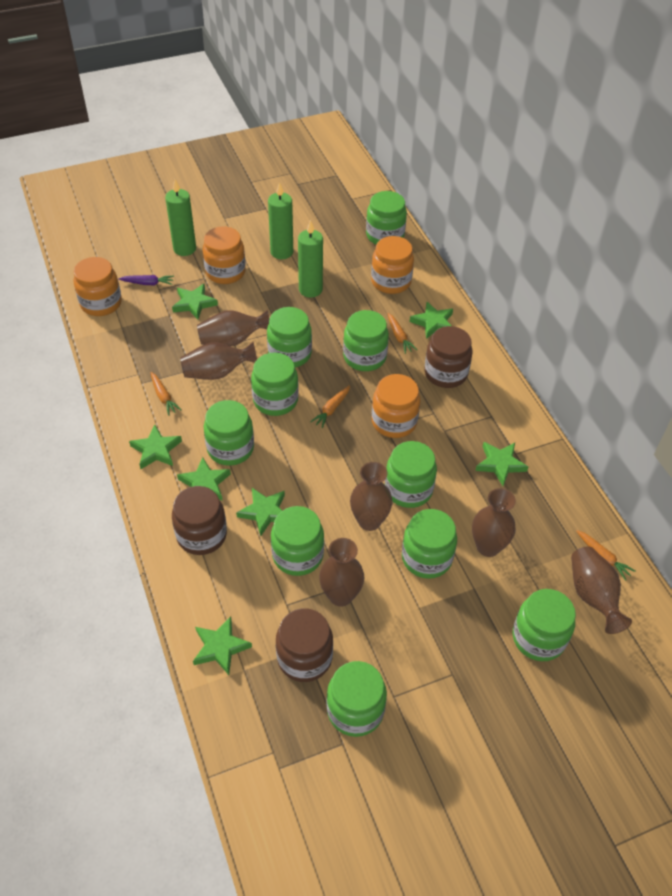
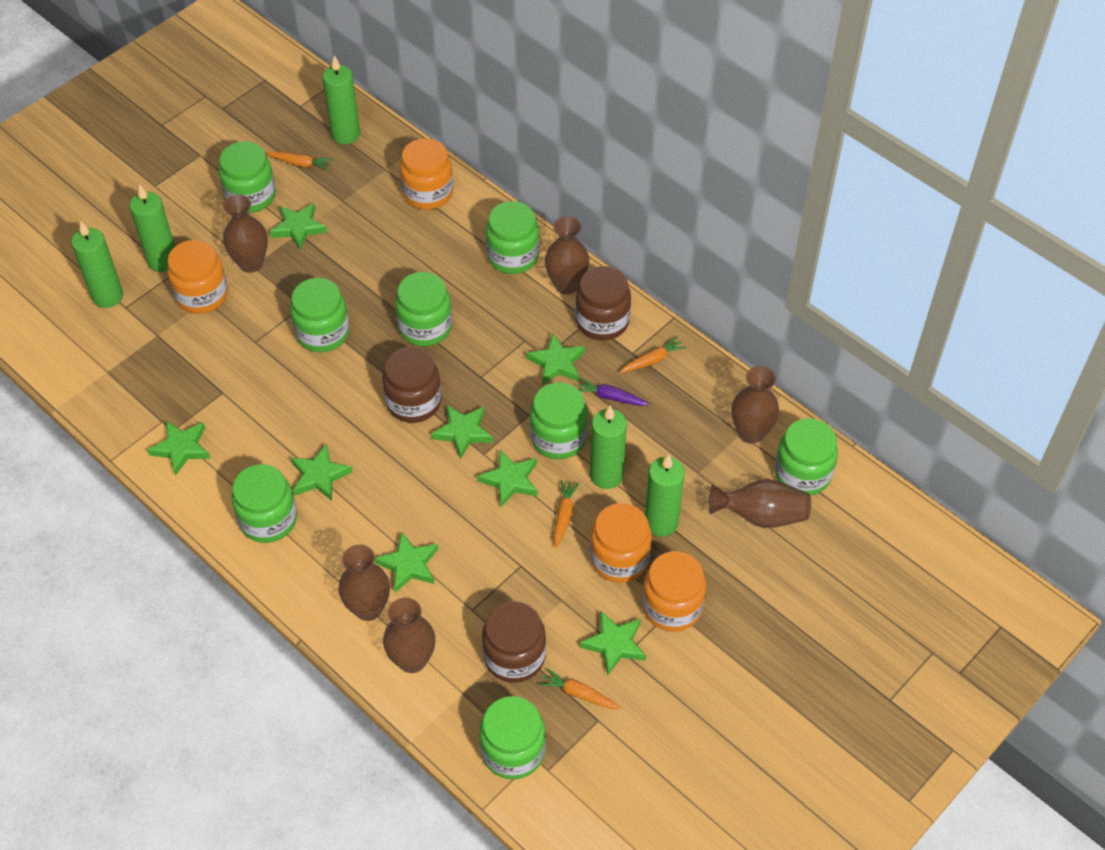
green candle: 3 -> 5
green jar: 10 -> 8
green star: 7 -> 8

